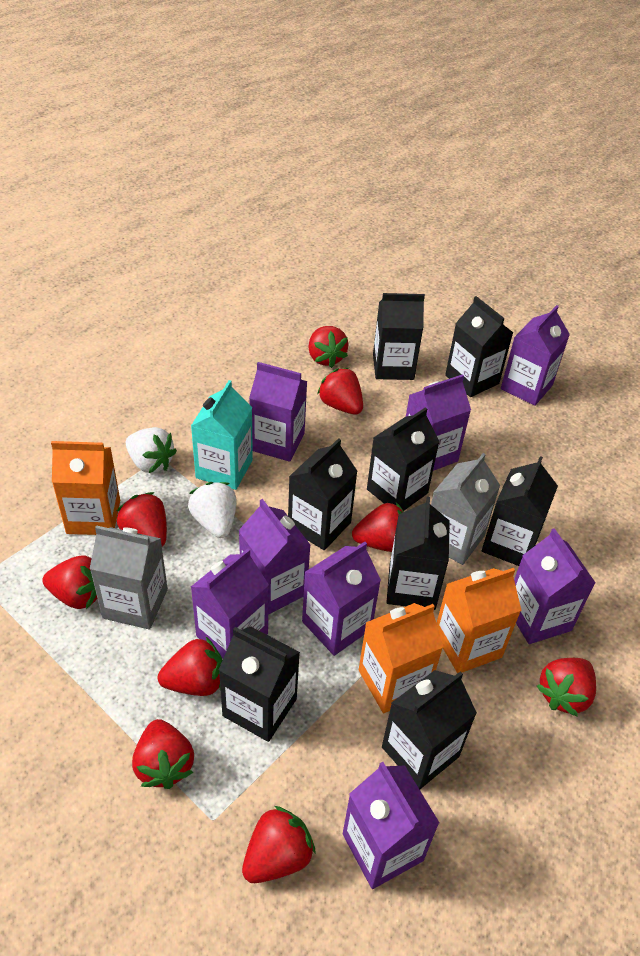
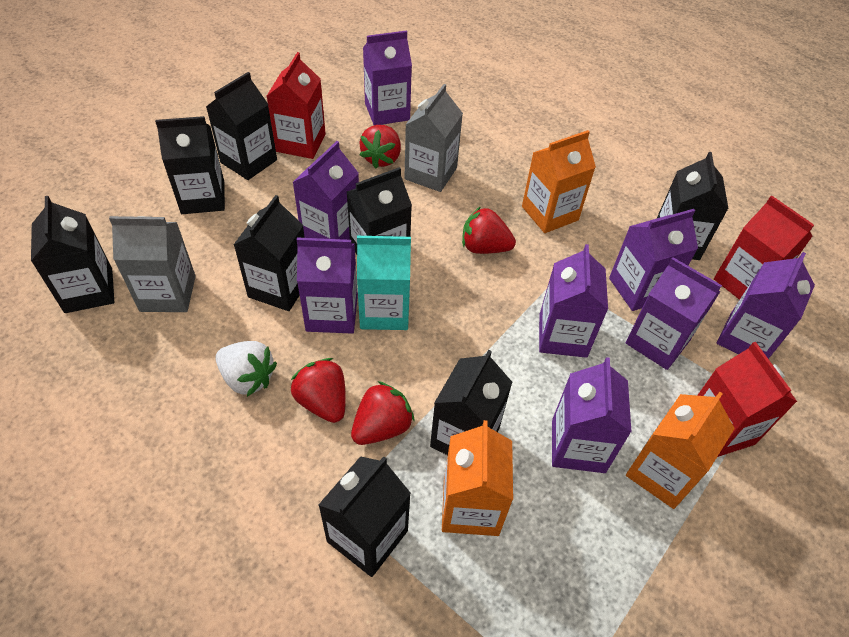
red carton: 0 -> 3
red strawberry: 9 -> 4
white strawberry: 2 -> 1

